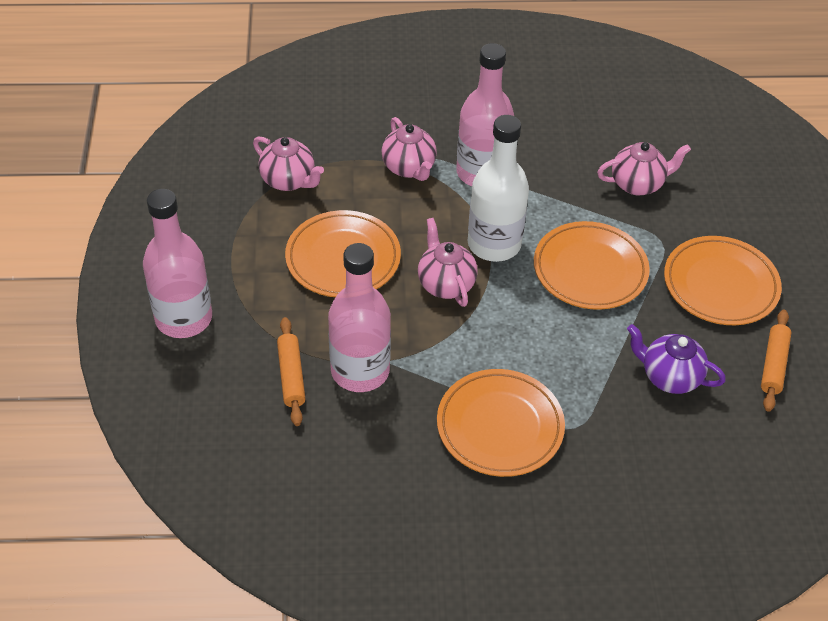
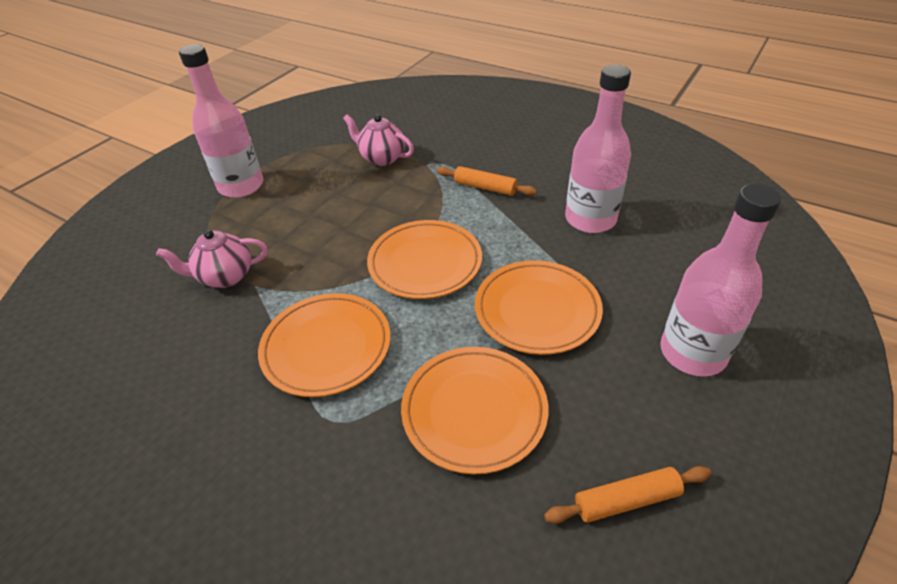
pink teapot: 4 -> 2
purple teapot: 1 -> 0
white bottle: 1 -> 0

